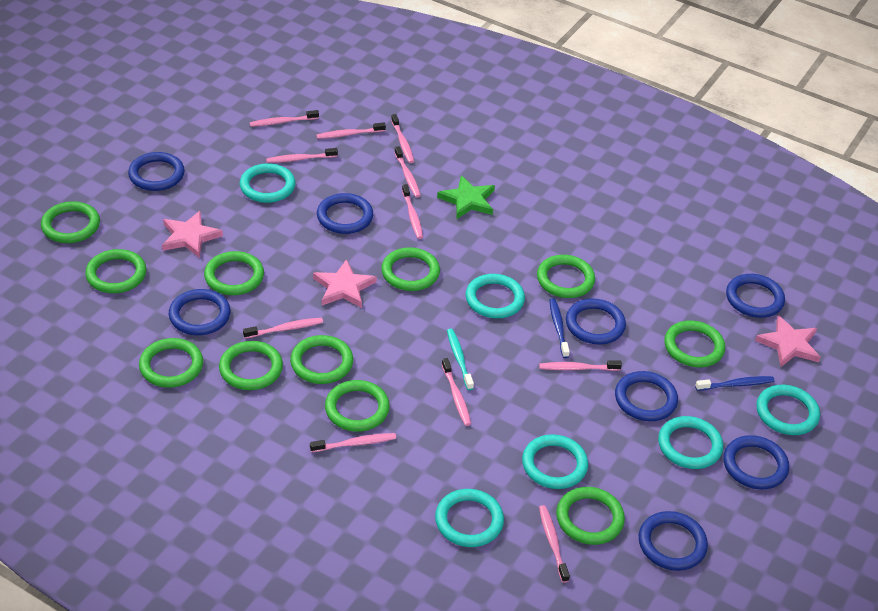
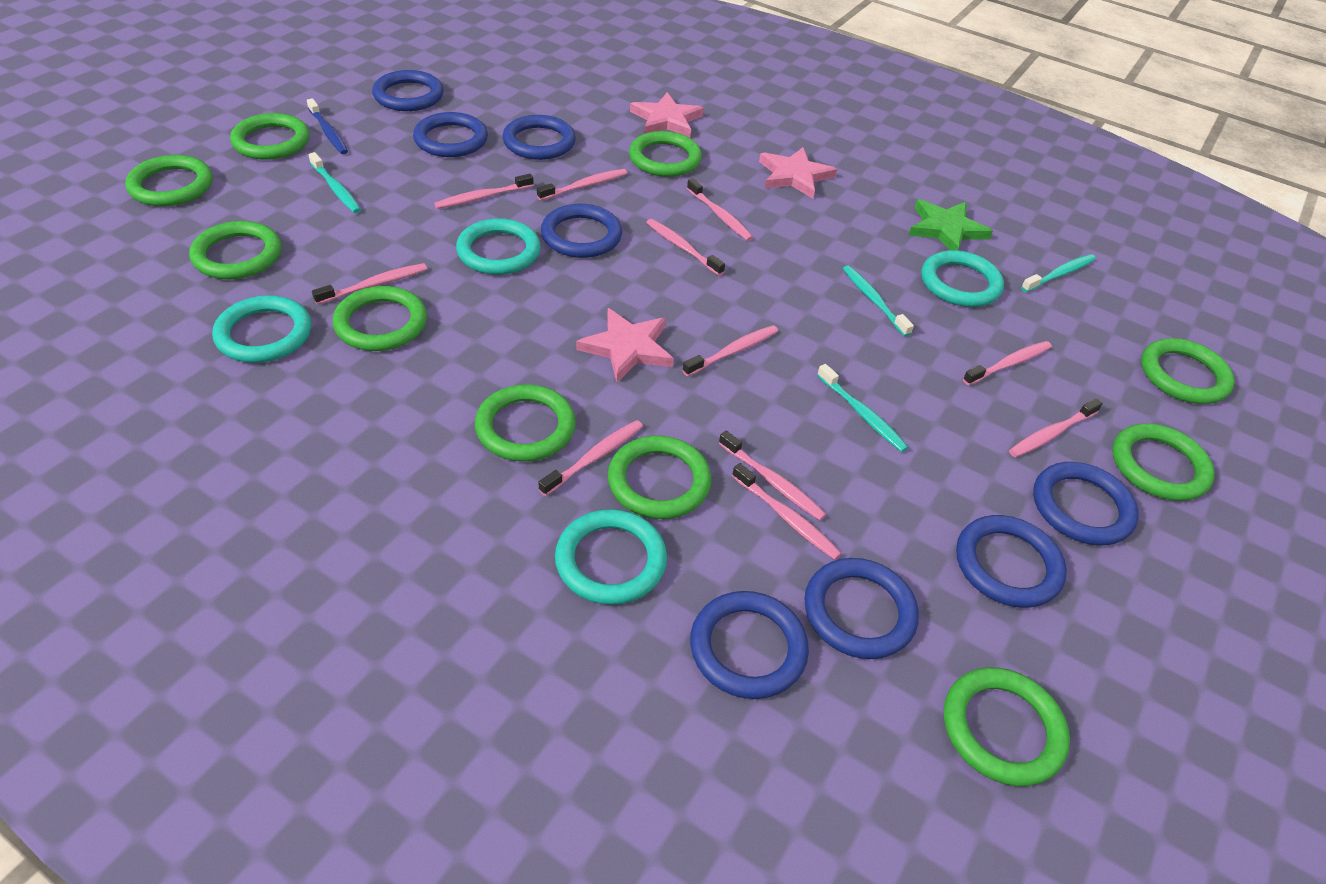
blue toothbrush: 2 -> 1
green ring: 11 -> 10
turquoise ring: 6 -> 4
turquoise toothbrush: 1 -> 4

